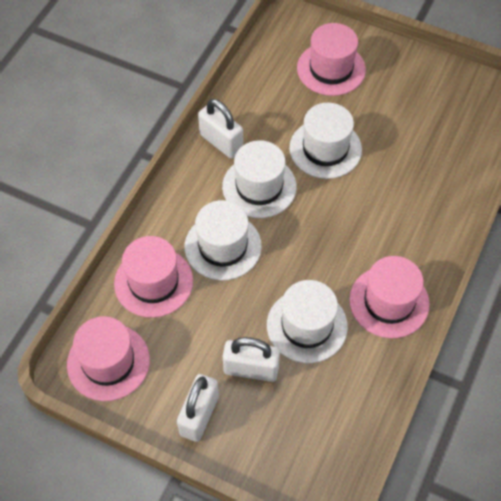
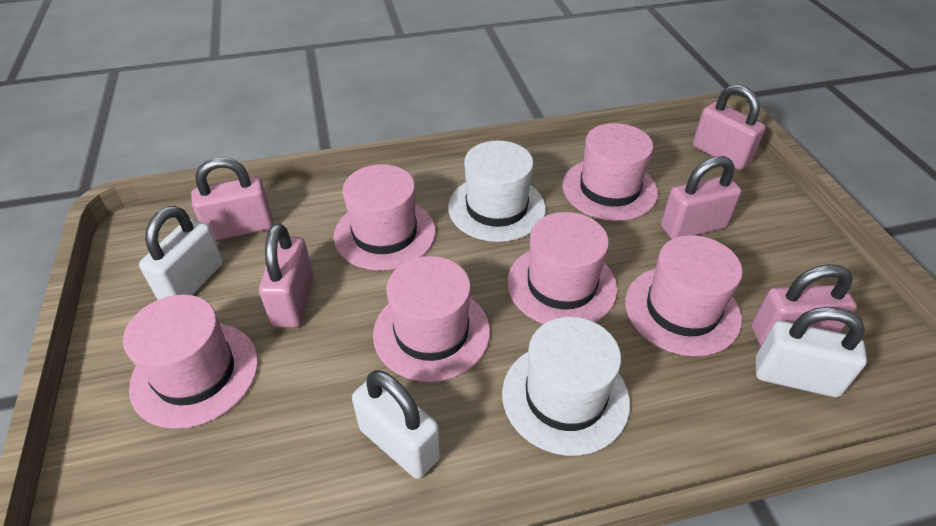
pink hat: 4 -> 6
pink padlock: 0 -> 5
white hat: 4 -> 2

